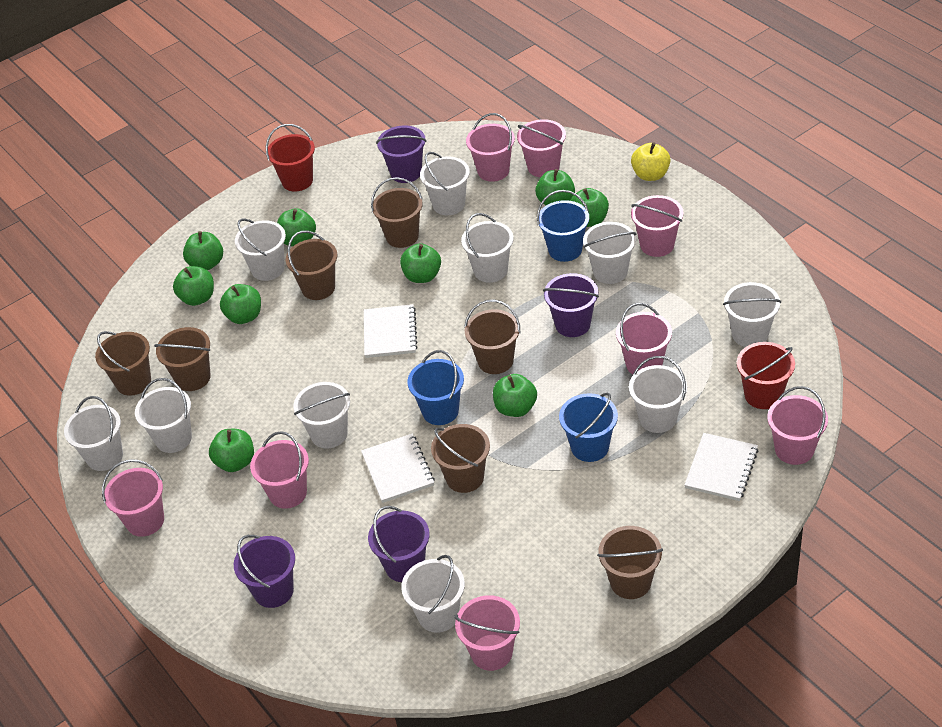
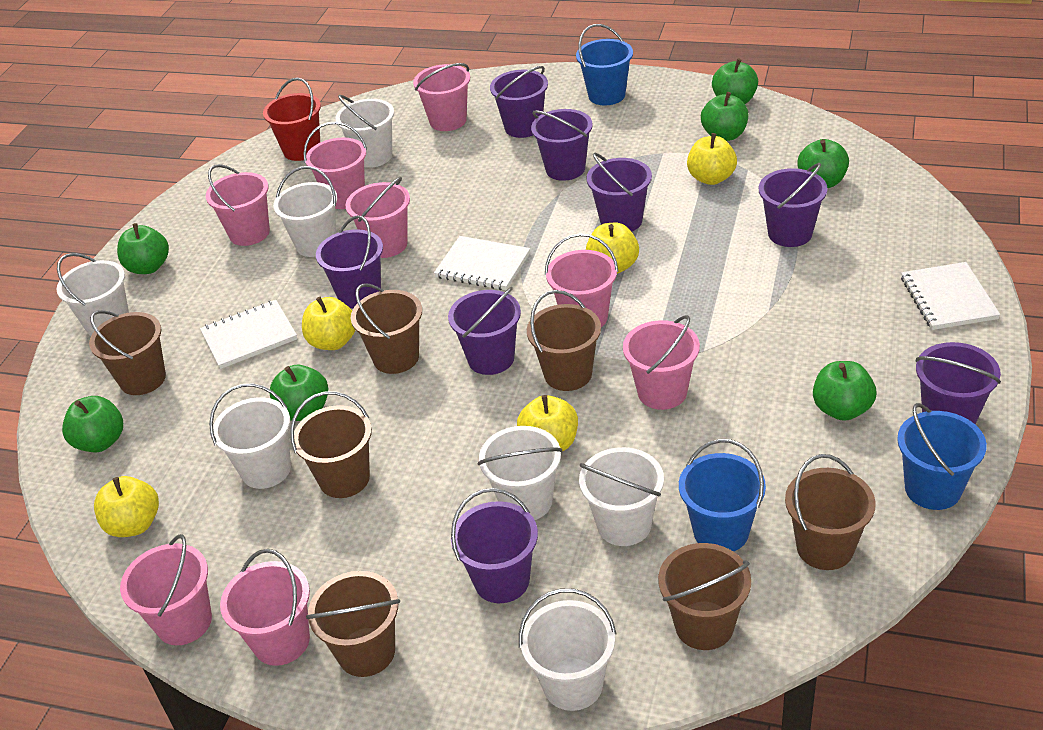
green apple: 9 -> 7
purple bucket: 4 -> 8
red bucket: 2 -> 1
white bucket: 10 -> 7
yellow apple: 1 -> 5

